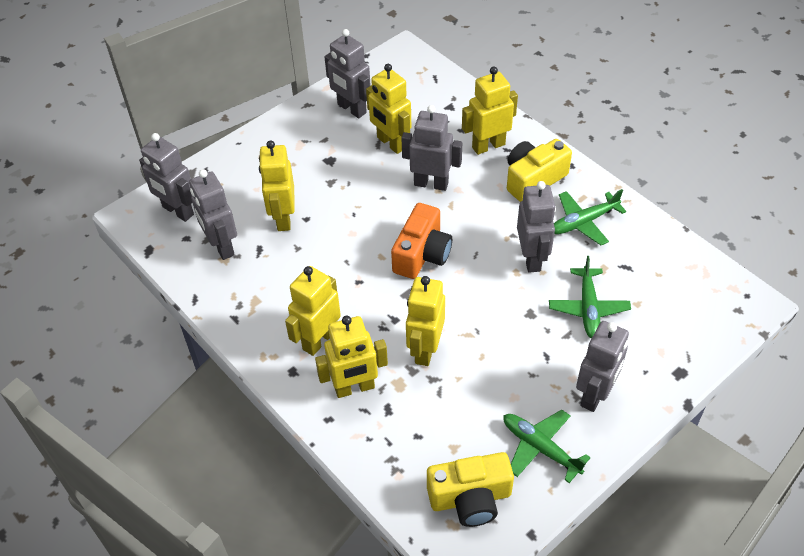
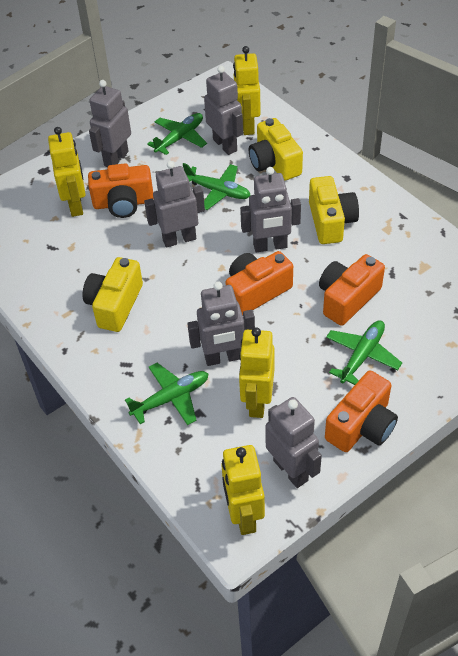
green plane: 3 -> 4
orange camera: 1 -> 4
yellow camera: 2 -> 3
yellow robot: 6 -> 4

